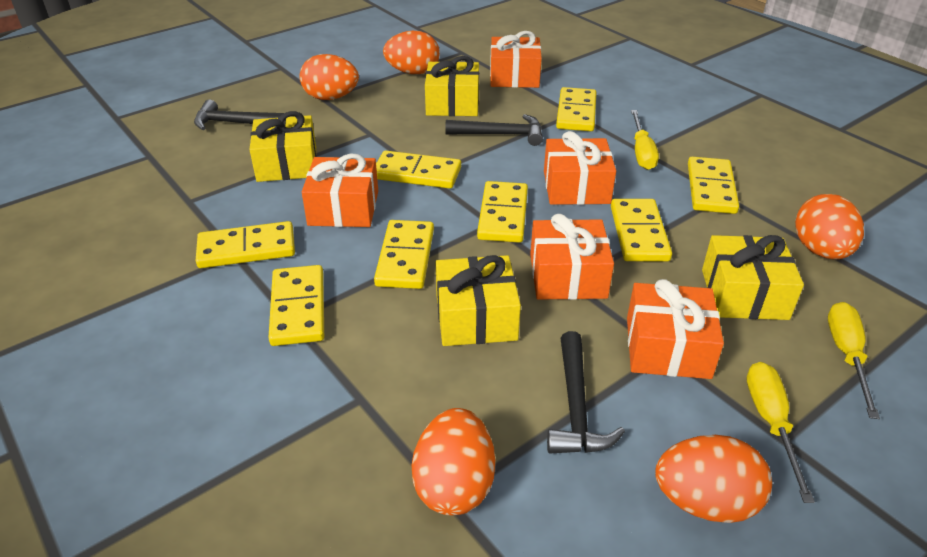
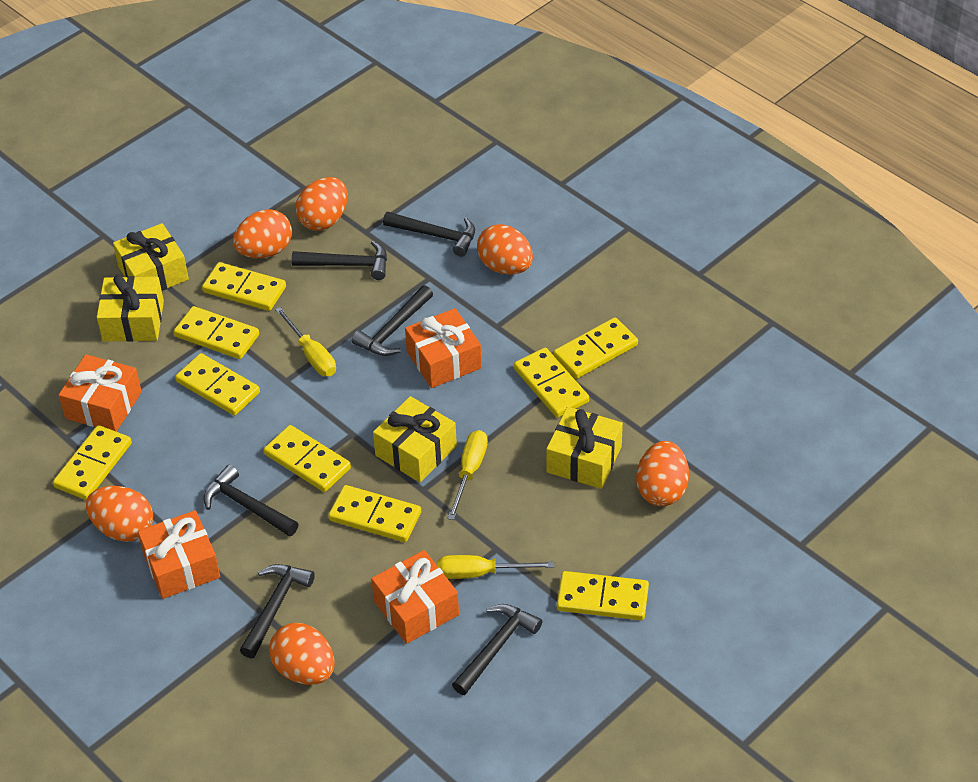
black hammer: 3 -> 6
orange egg: 5 -> 6
orange gift: 5 -> 4
yellow domino: 8 -> 9

